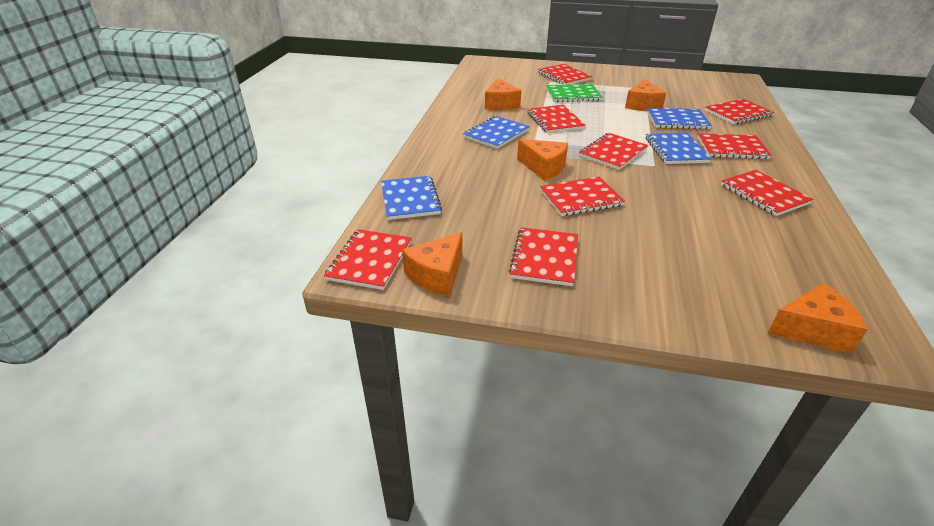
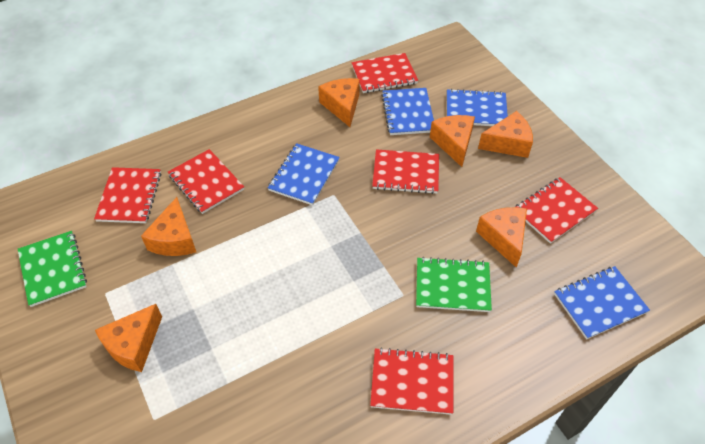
green notebook: 1 -> 2
orange cheese: 5 -> 6
red notebook: 9 -> 6

